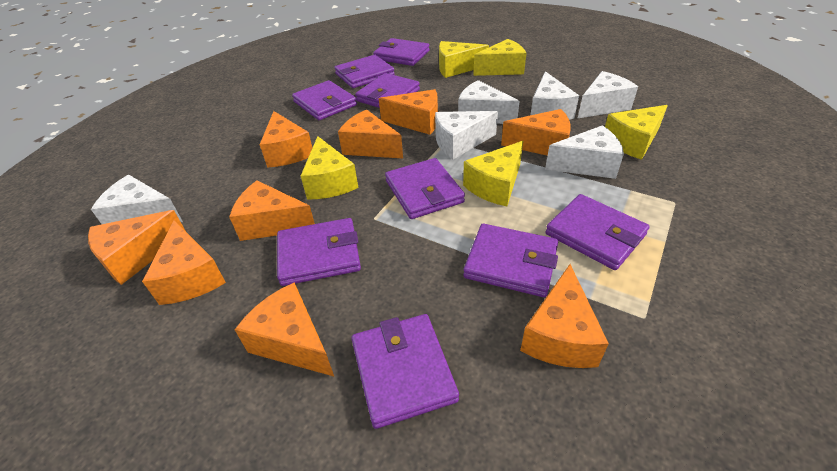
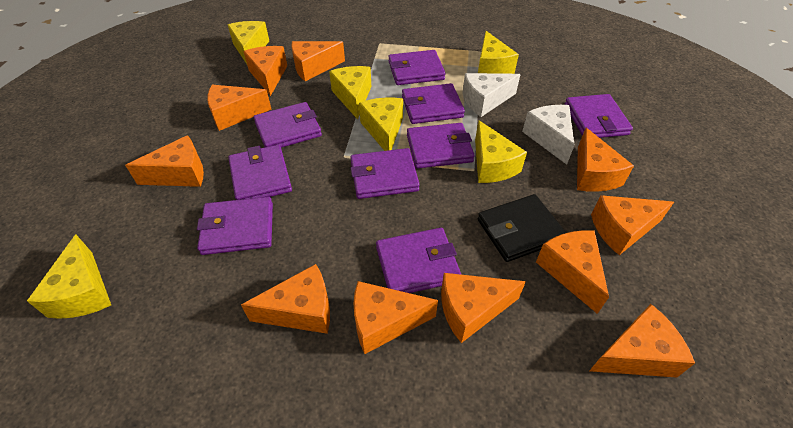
black wallet: 0 -> 1
orange cheese: 9 -> 11
white cheese: 6 -> 2
yellow cheese: 5 -> 6

